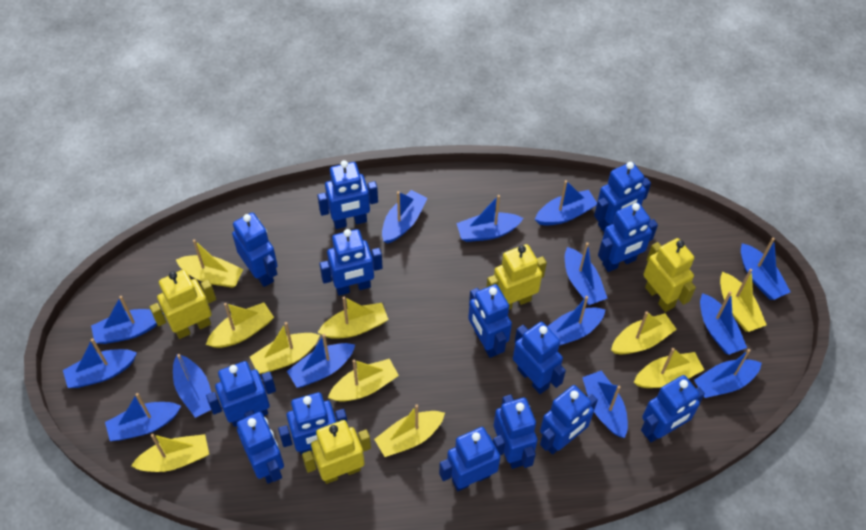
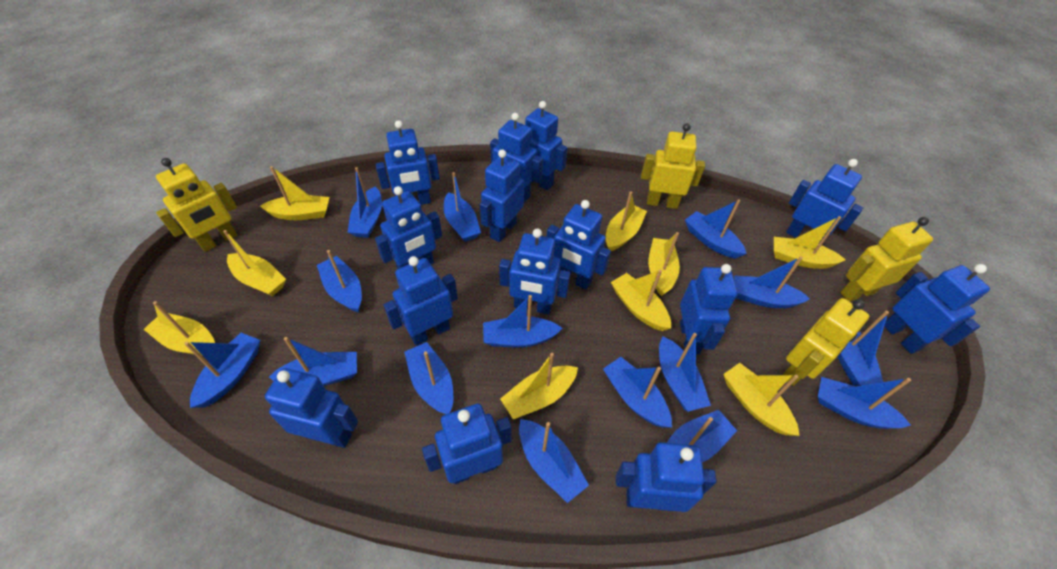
blue boat: 14 -> 15
yellow boat: 10 -> 9

